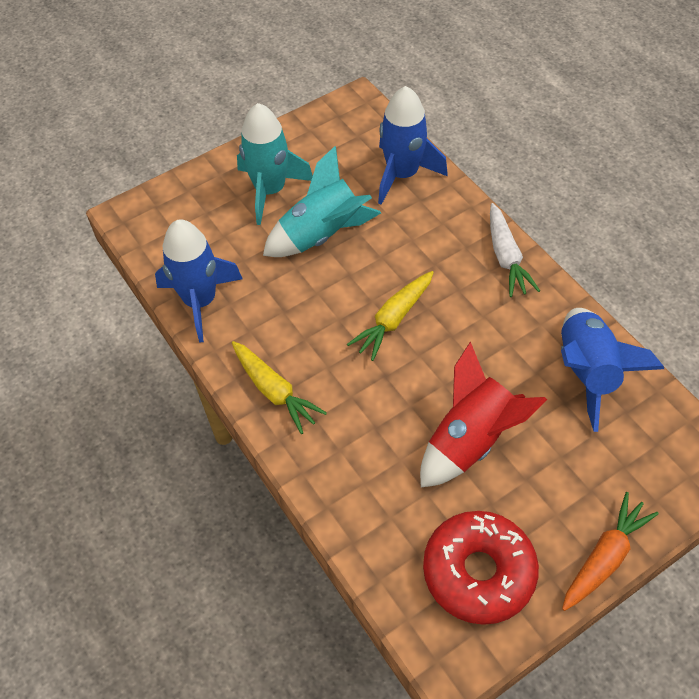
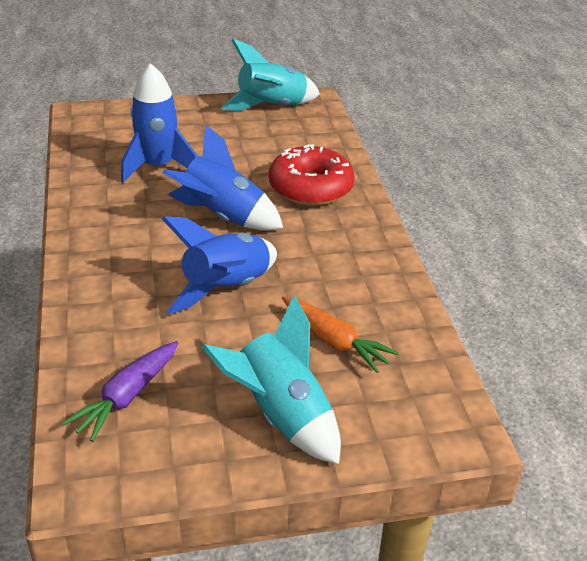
purple carrot: 0 -> 1
red rocket: 1 -> 0
white carrot: 1 -> 0
yellow carrot: 2 -> 0

